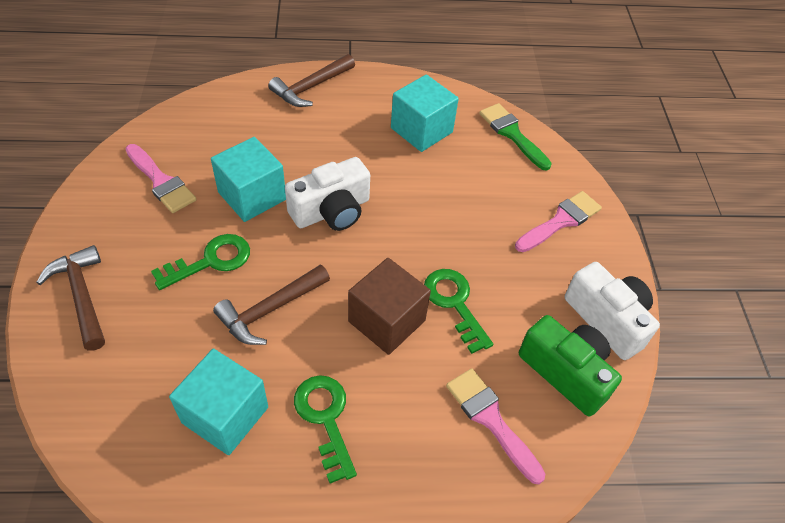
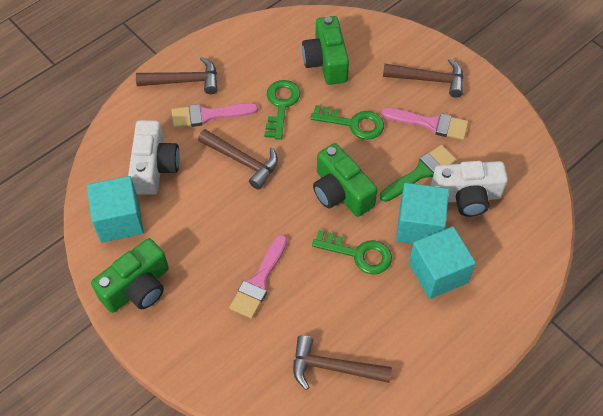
brown cube: 1 -> 0
brown hammer: 3 -> 4
green camera: 1 -> 3

